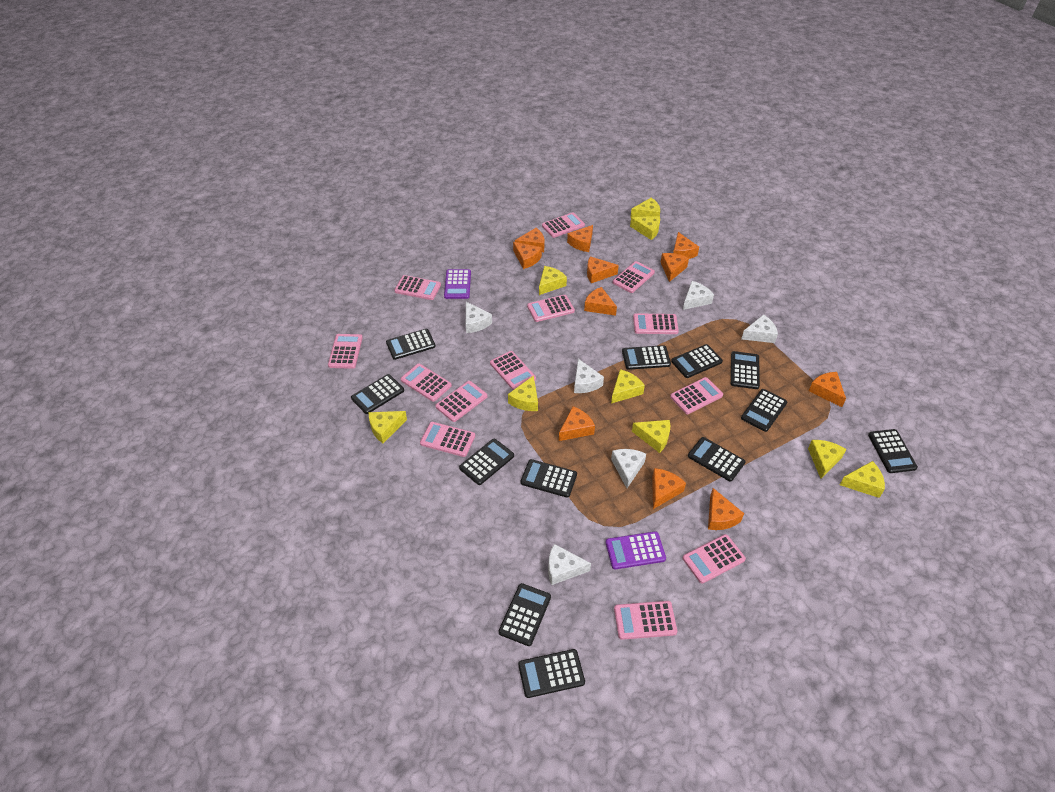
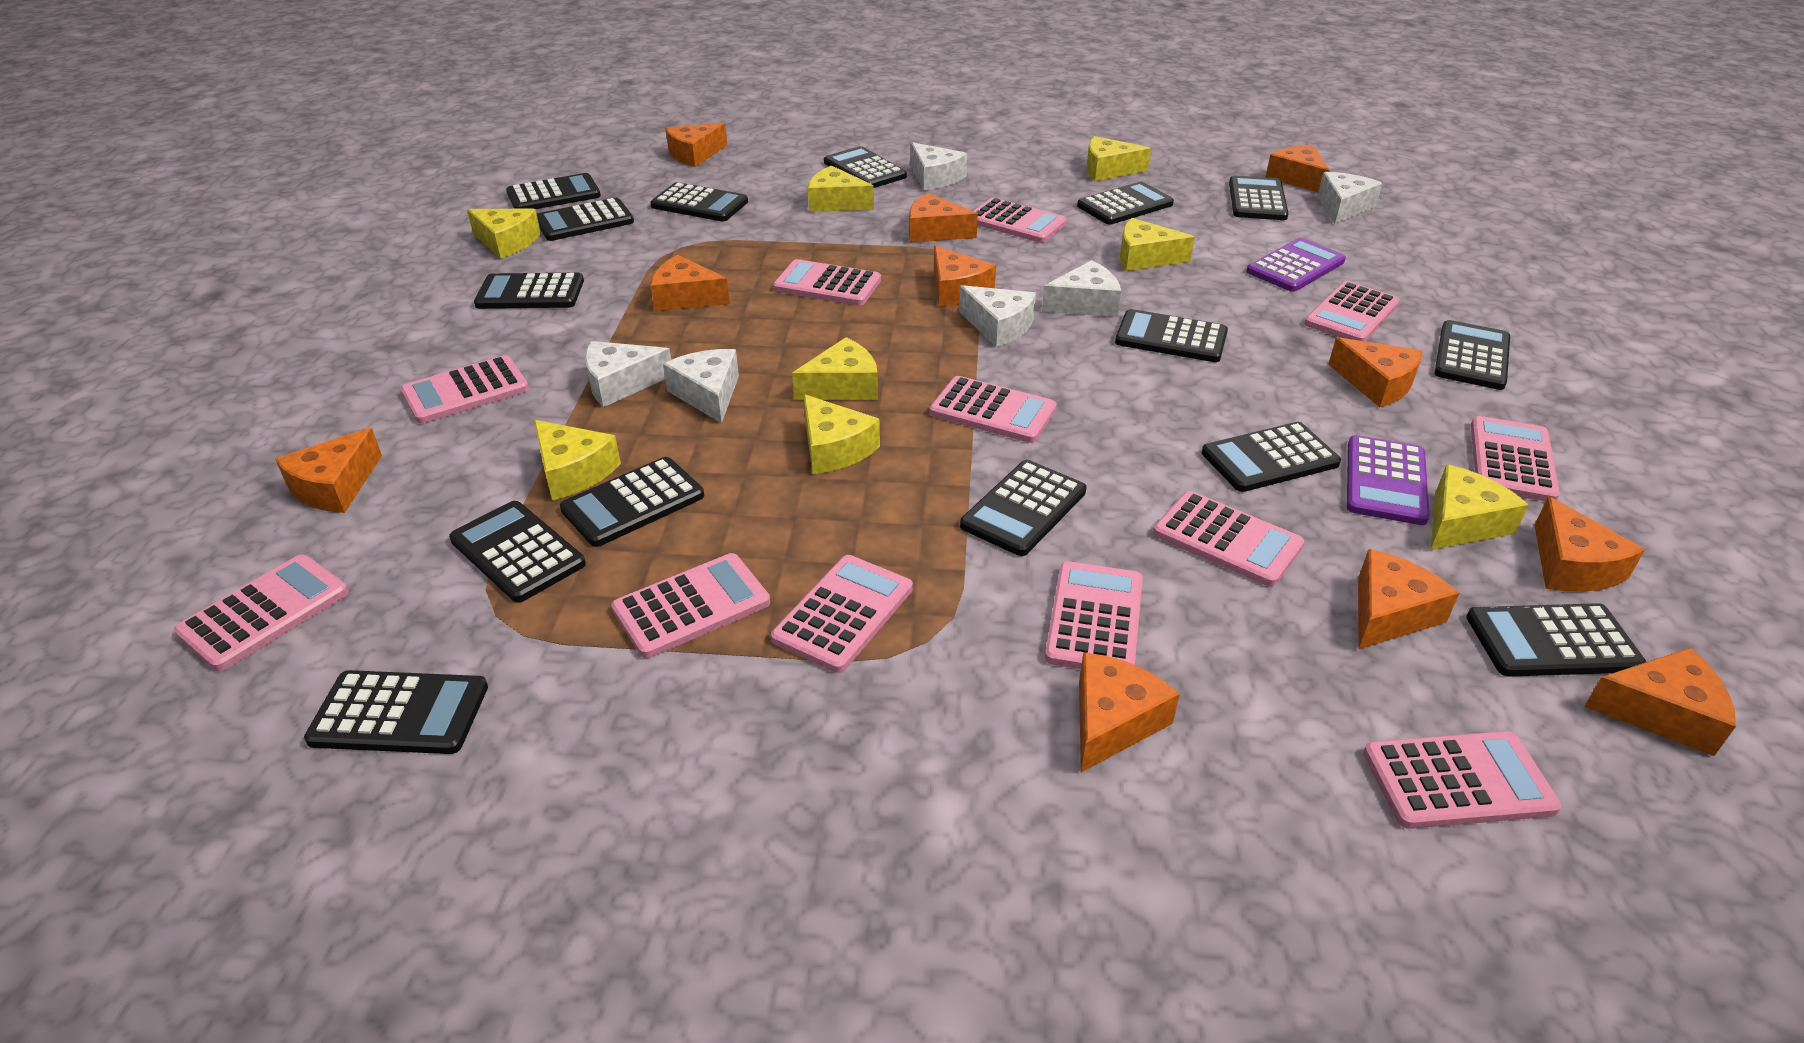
black calculator: 12 -> 15
pink calculator: 13 -> 12
yellow cheese: 9 -> 8

